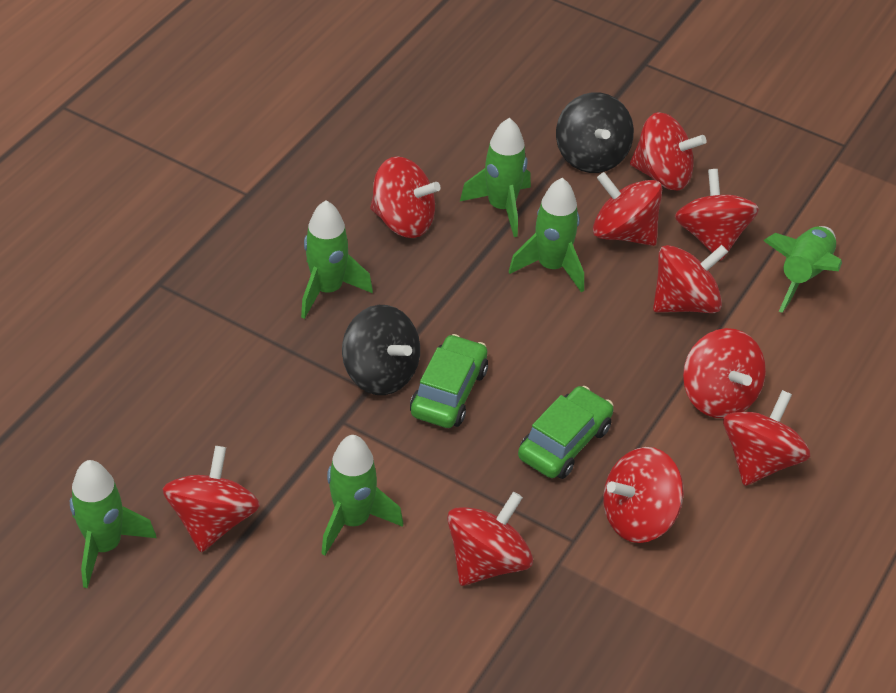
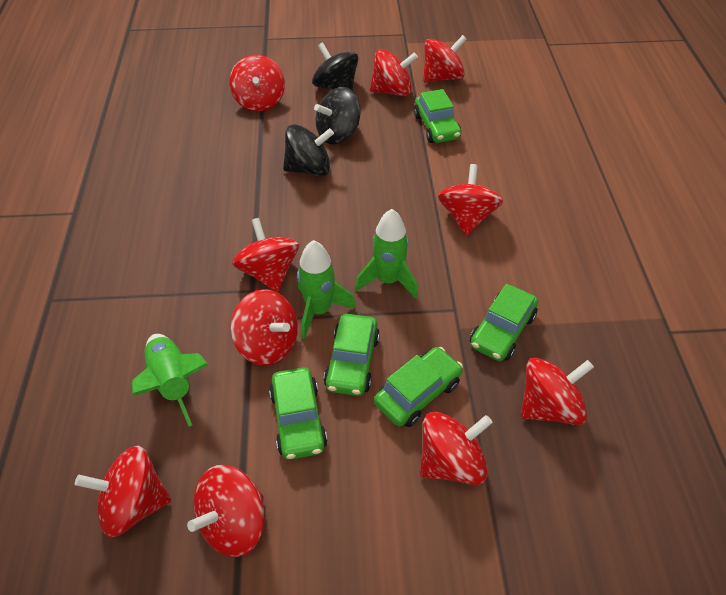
black spinning top: 2 -> 3
green car: 2 -> 5
green rocket: 6 -> 3

